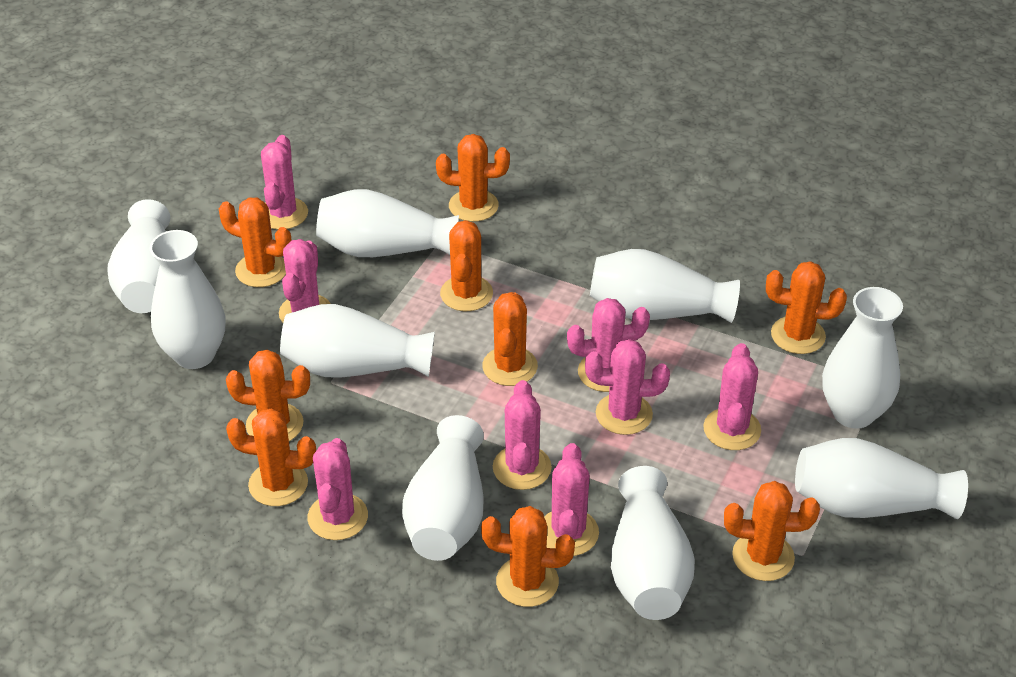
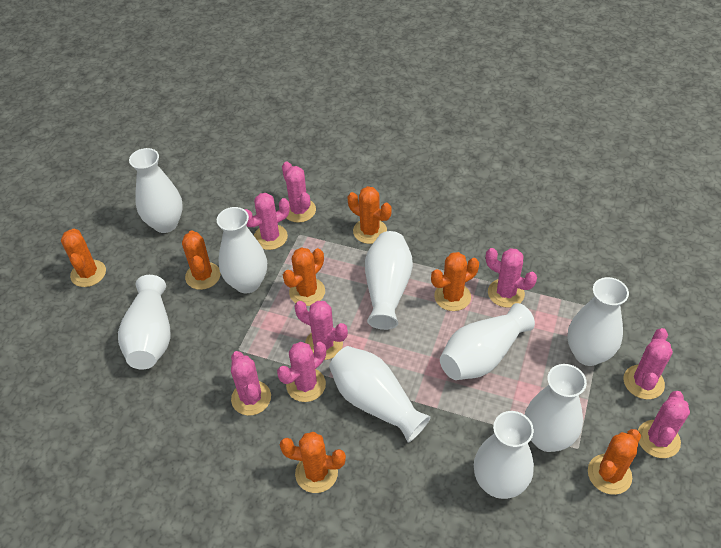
orange cactus: 9 -> 7

